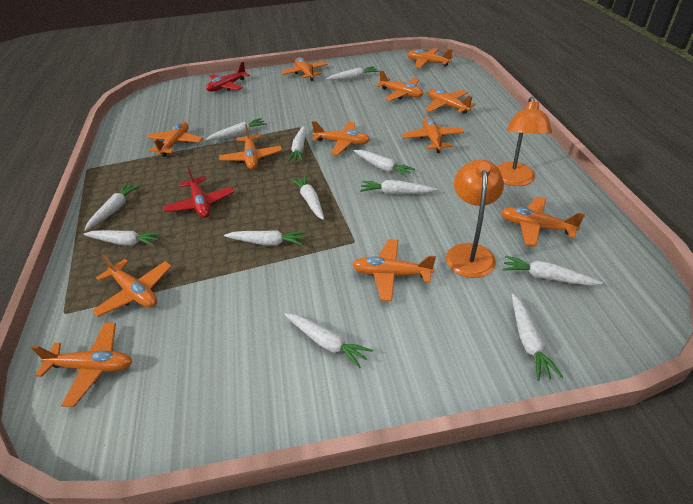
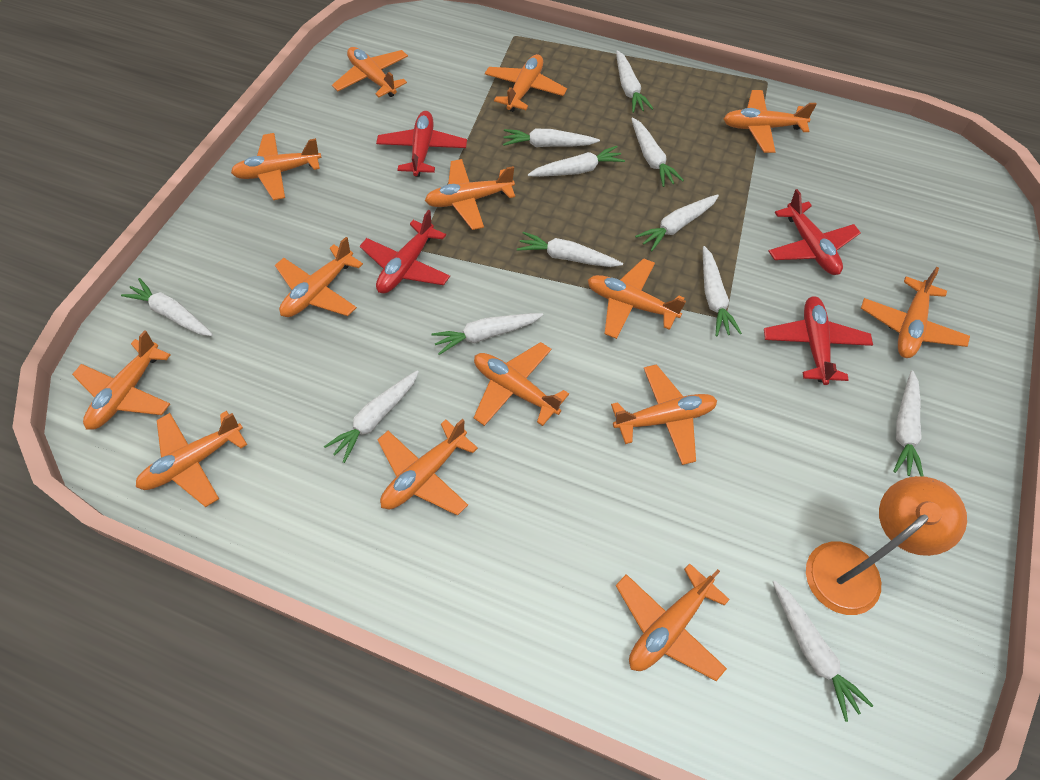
orange lamp: 2 -> 1
orange plane: 12 -> 14
red plane: 2 -> 4

